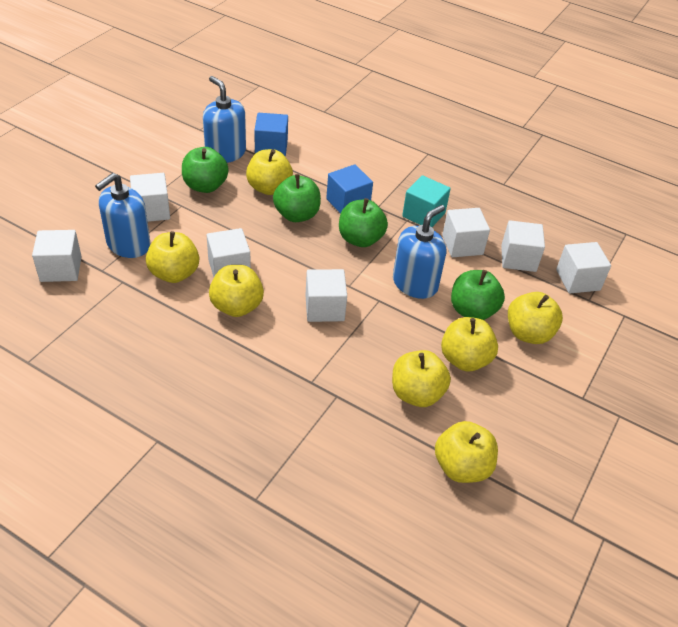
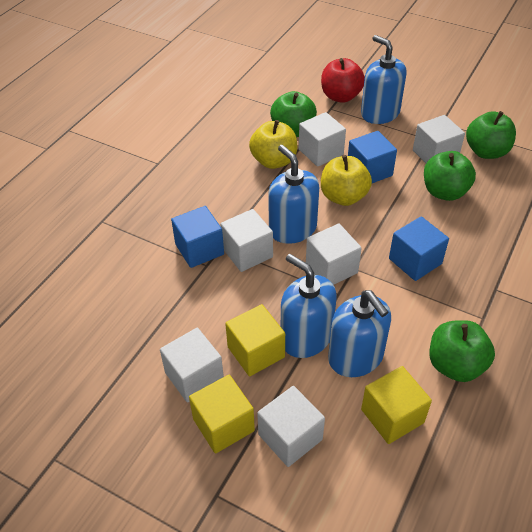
blue cube: 2 -> 3
blue soap dispenser: 3 -> 4
red apple: 0 -> 1
turquoise cube: 1 -> 0
white cube: 7 -> 6
yellow apple: 7 -> 2
yellow cube: 0 -> 3

